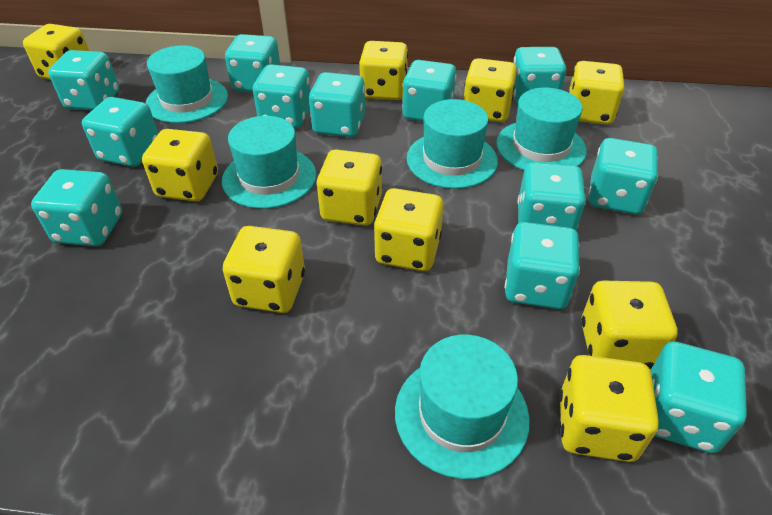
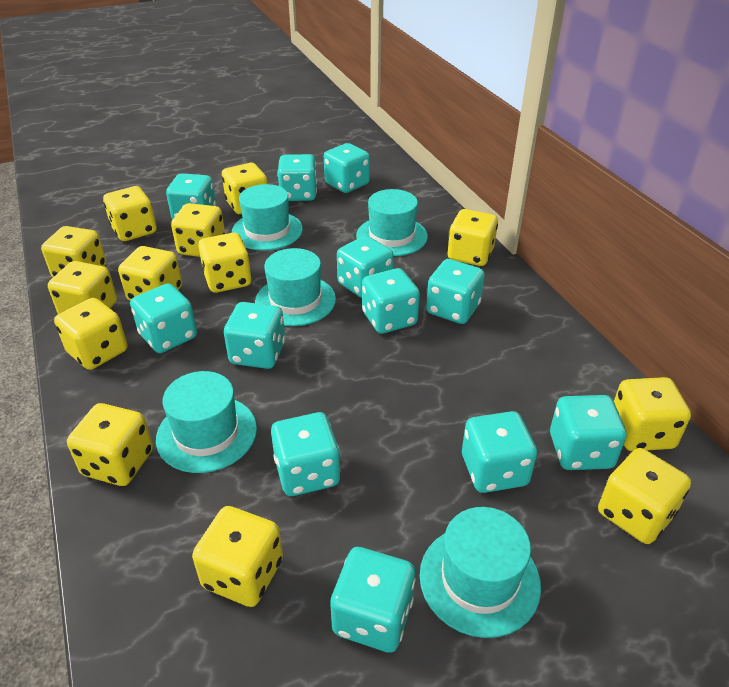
yellow dice: 10 -> 13

